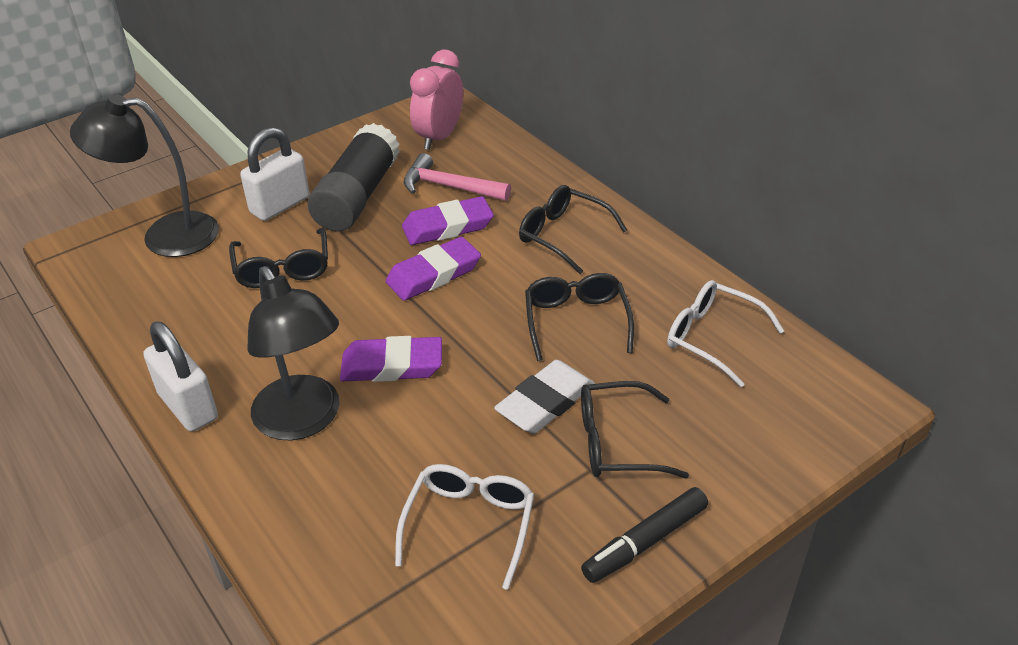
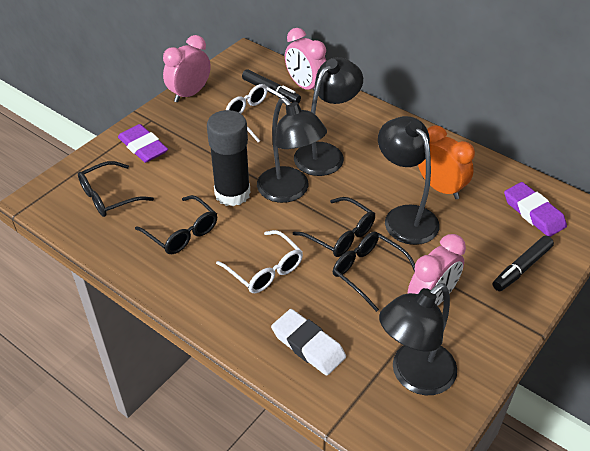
black lamp: 2 -> 4
black marker: 1 -> 2
orange clock: 0 -> 1
pink clock: 1 -> 3
pink hammer: 1 -> 0
purple eraser: 3 -> 2
white padlock: 2 -> 0

